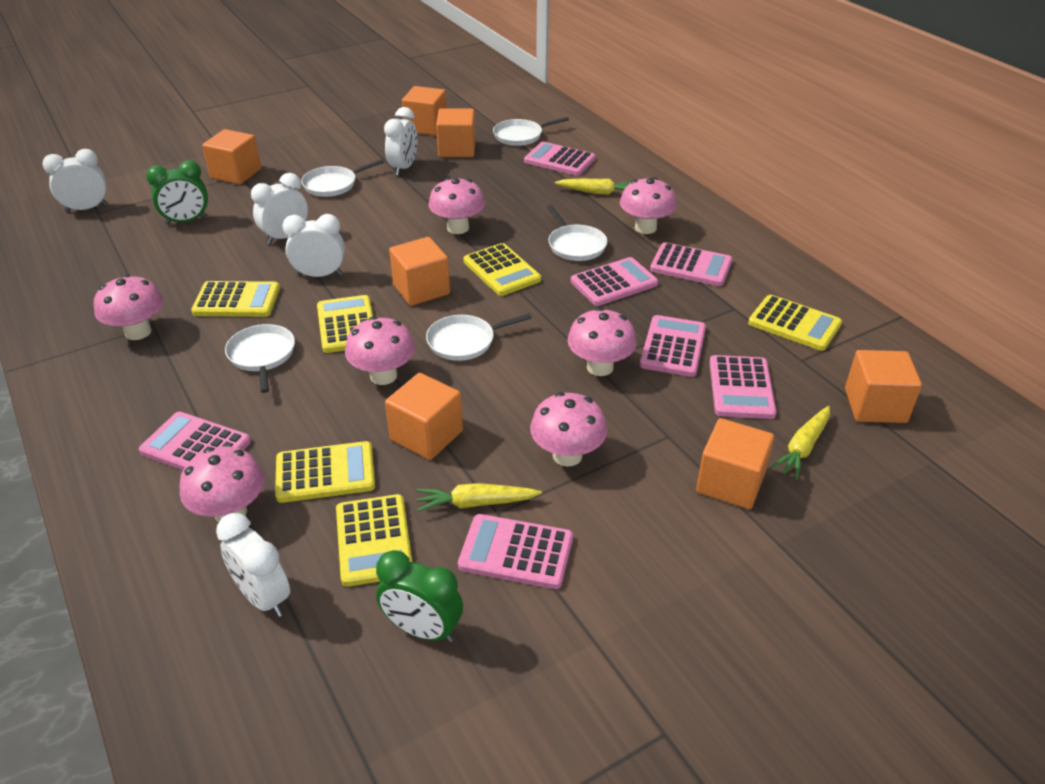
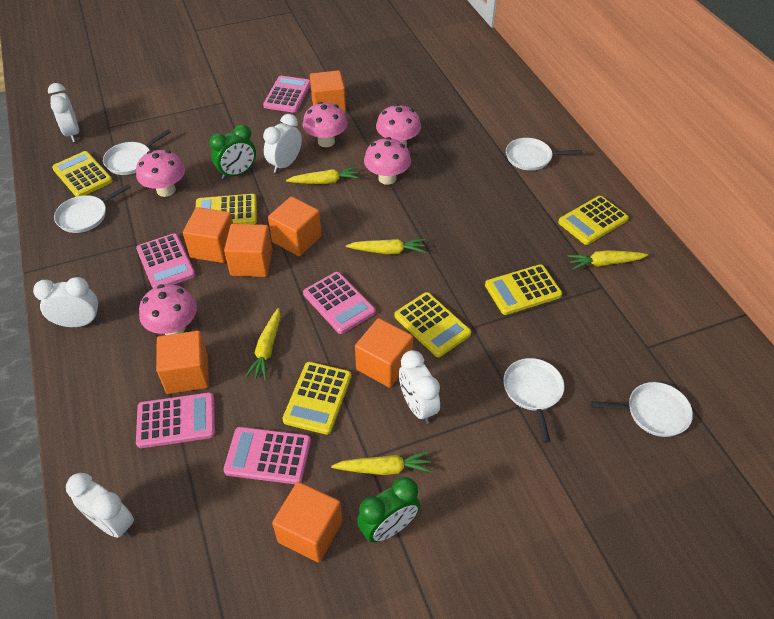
pink calculator: 7 -> 5
pink mushroom: 7 -> 5
yellow carrot: 3 -> 5

